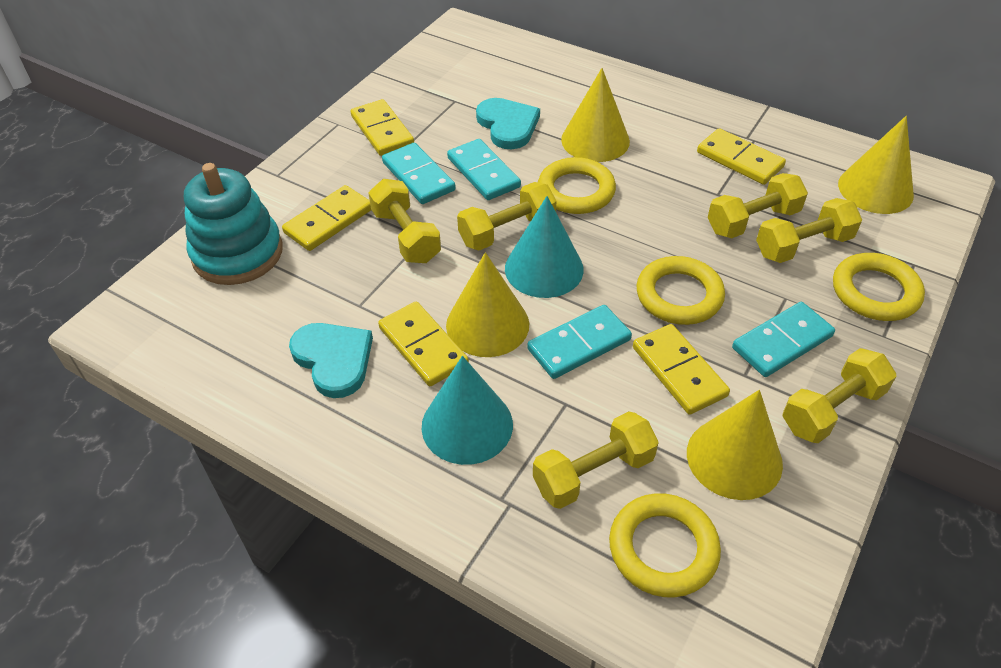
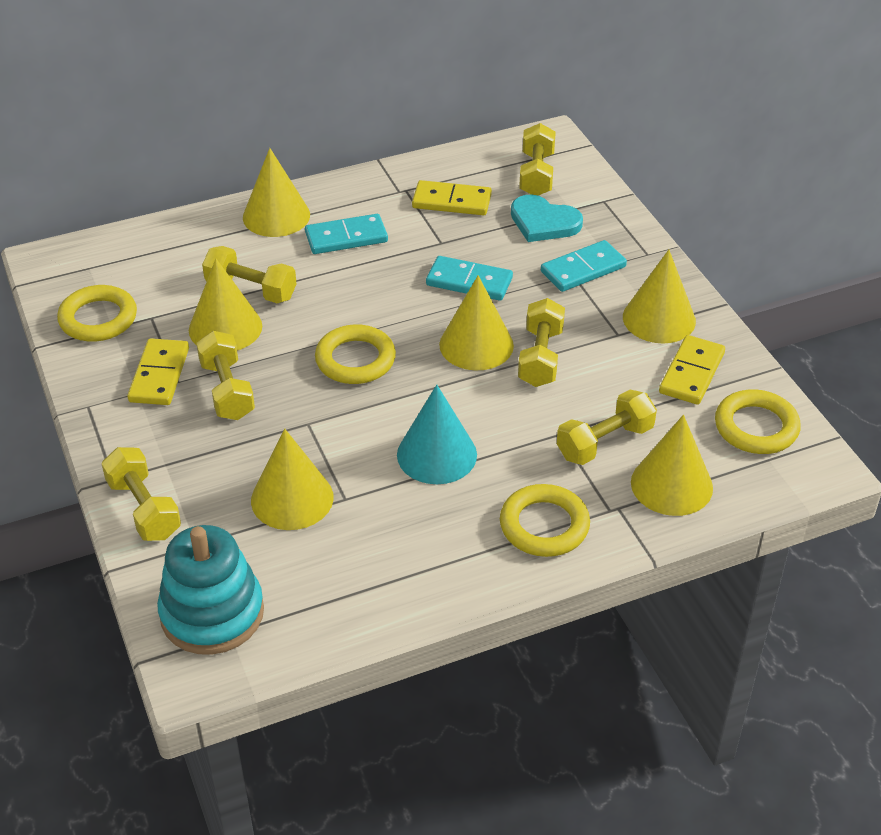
turquoise cone: 2 -> 1
turquoise domino: 4 -> 3
turquoise heart: 2 -> 1
yellow cone: 4 -> 6
yellow domino: 5 -> 3

